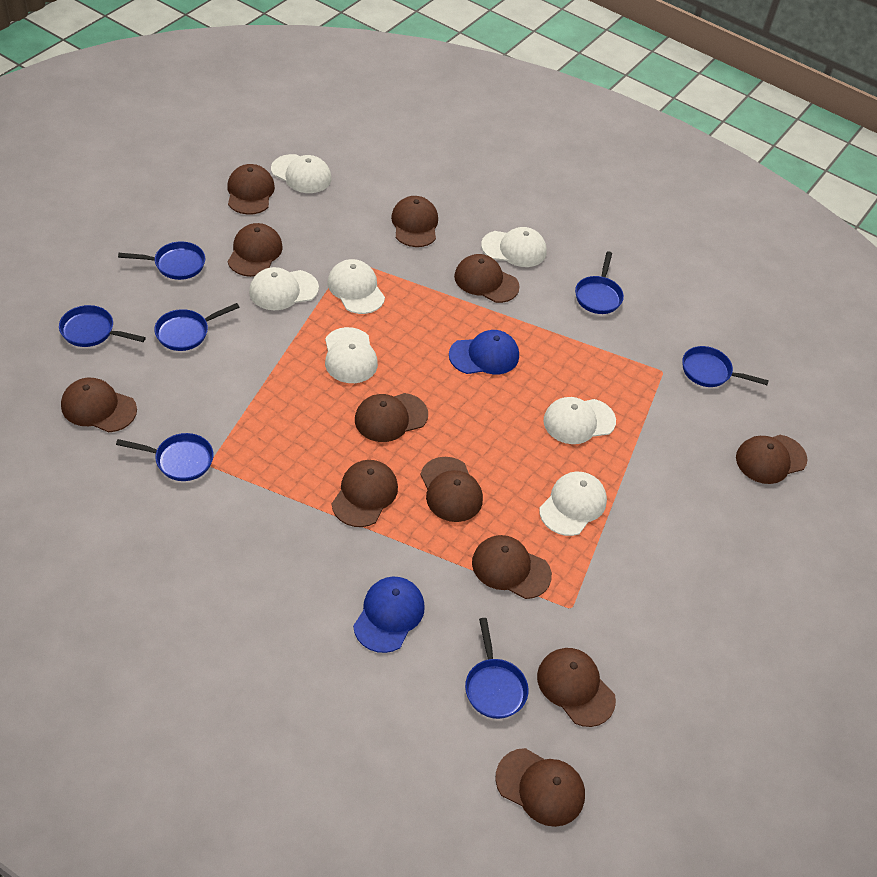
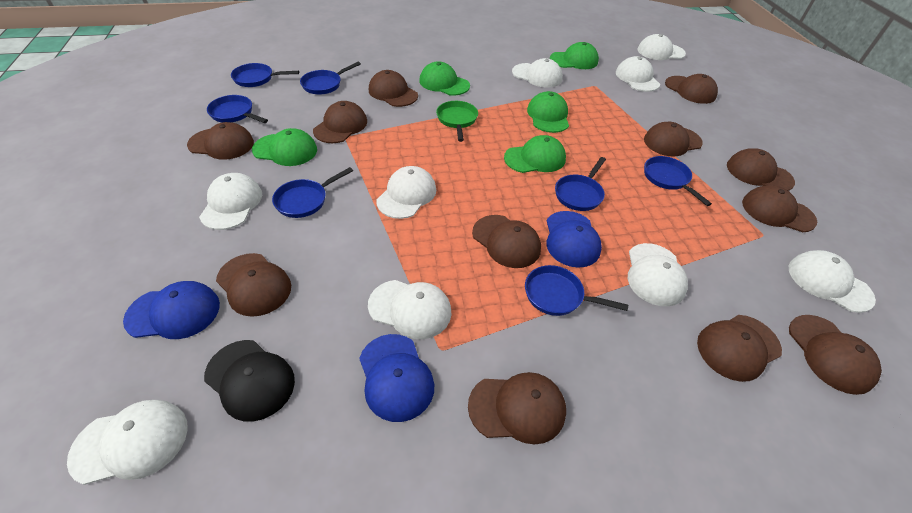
black cap: 0 -> 1
blue cap: 2 -> 3
green cap: 0 -> 5
green pan: 0 -> 1
white cap: 7 -> 9

